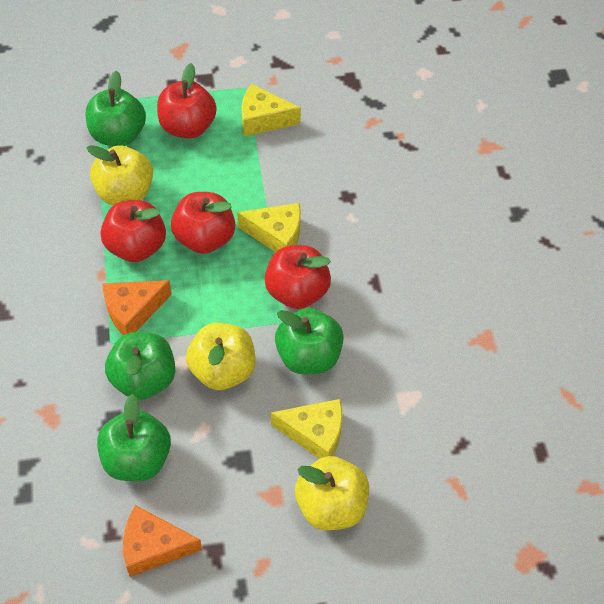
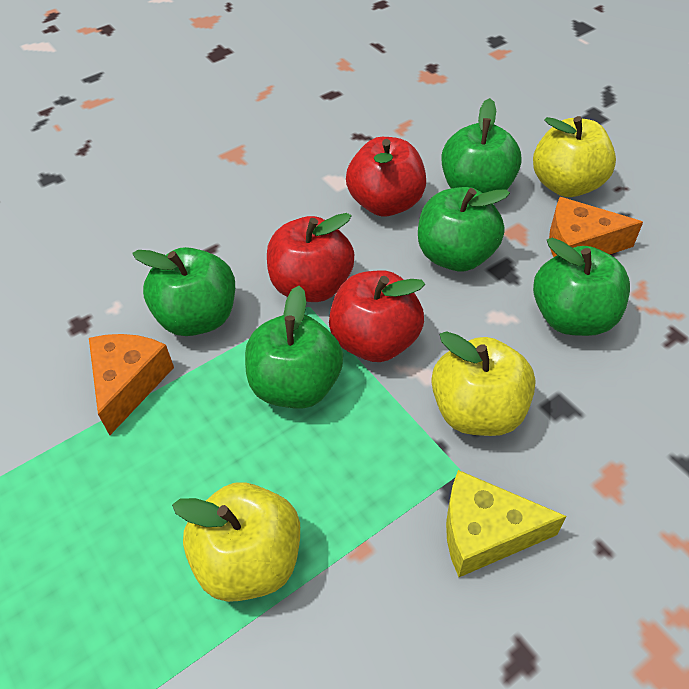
green apple: 4 -> 5
red apple: 4 -> 3
yellow cheese: 3 -> 1

